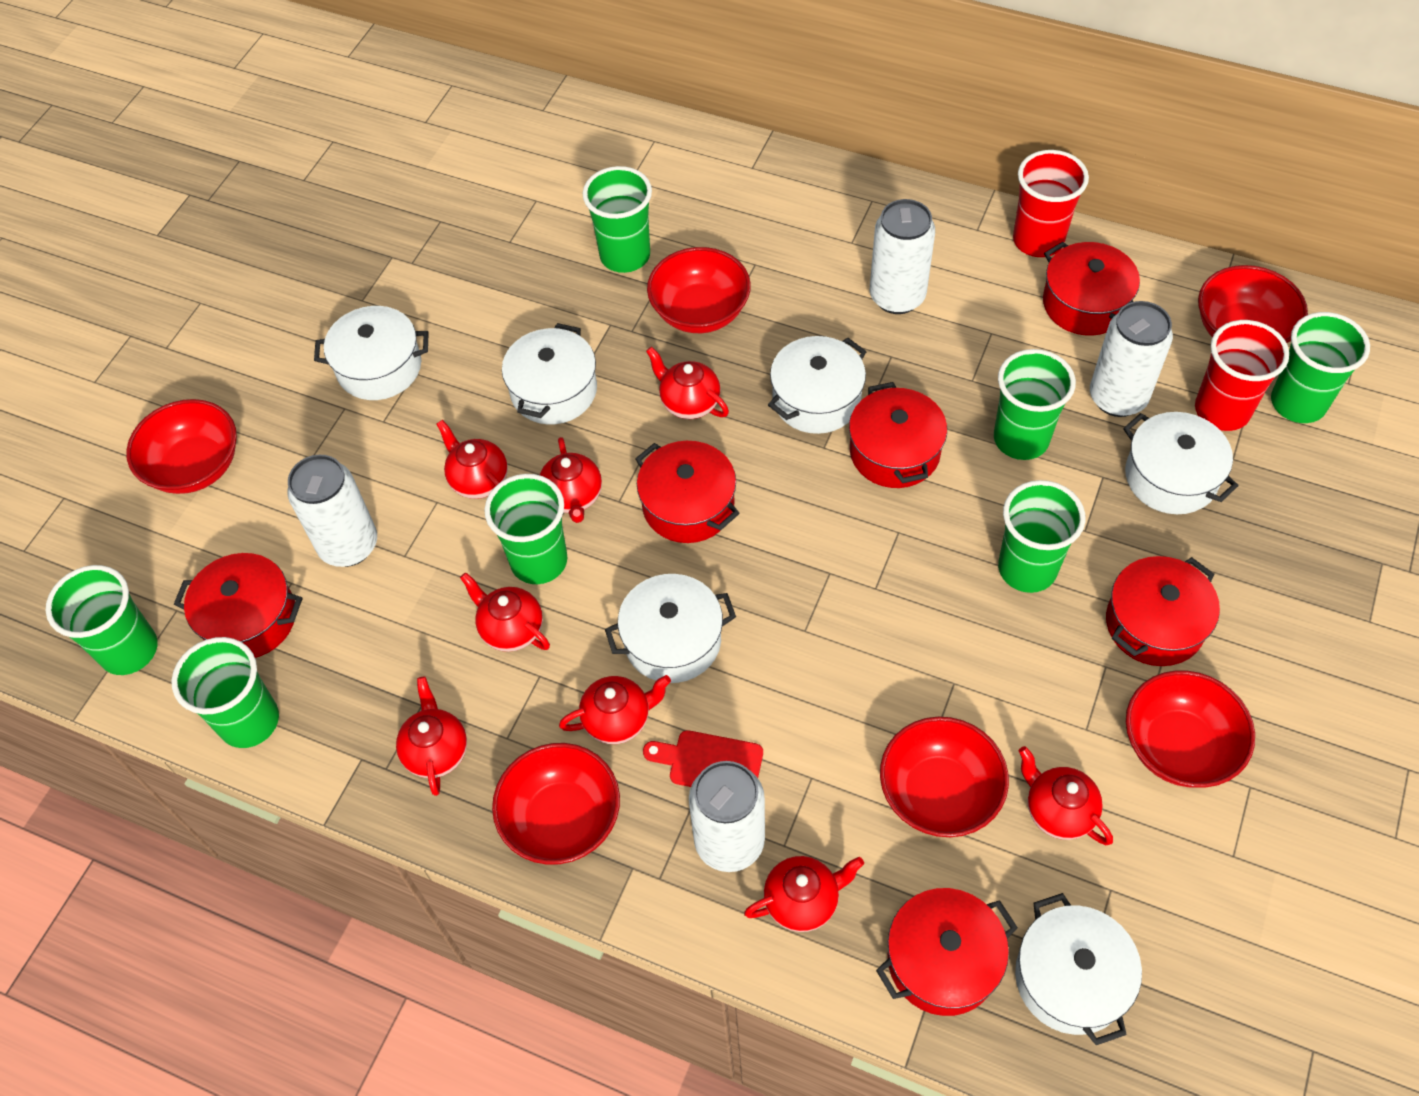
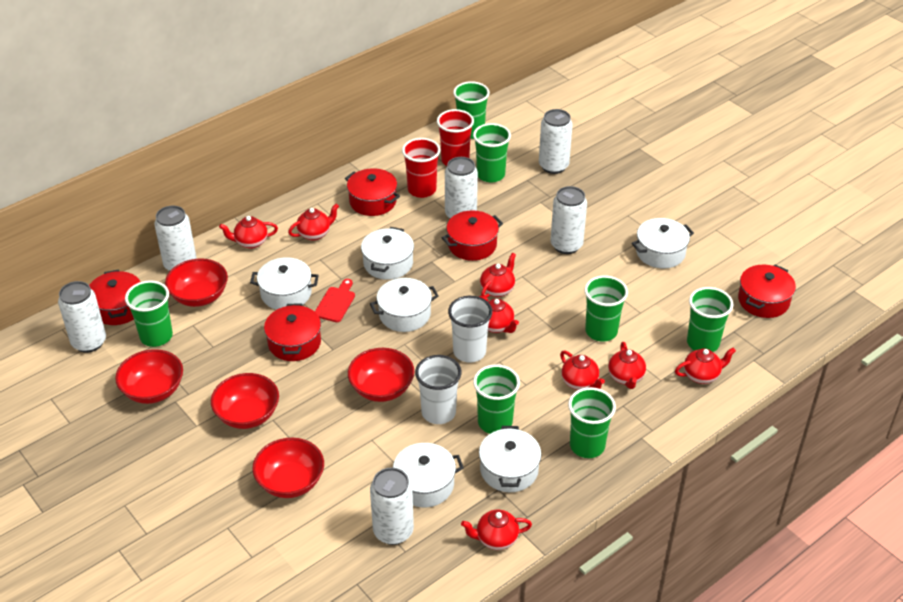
red bowl: 6 -> 5
red pot: 6 -> 5
white can: 4 -> 6
white cup: 0 -> 2

